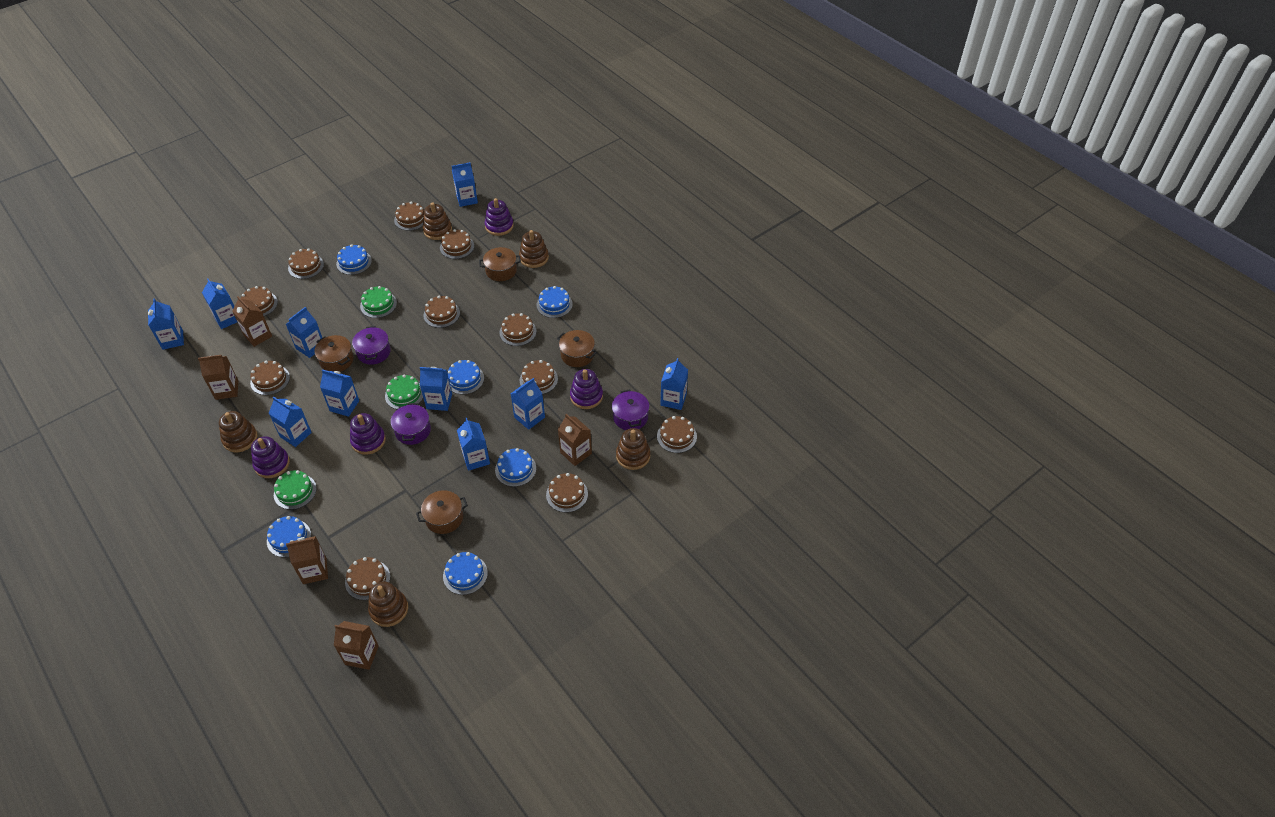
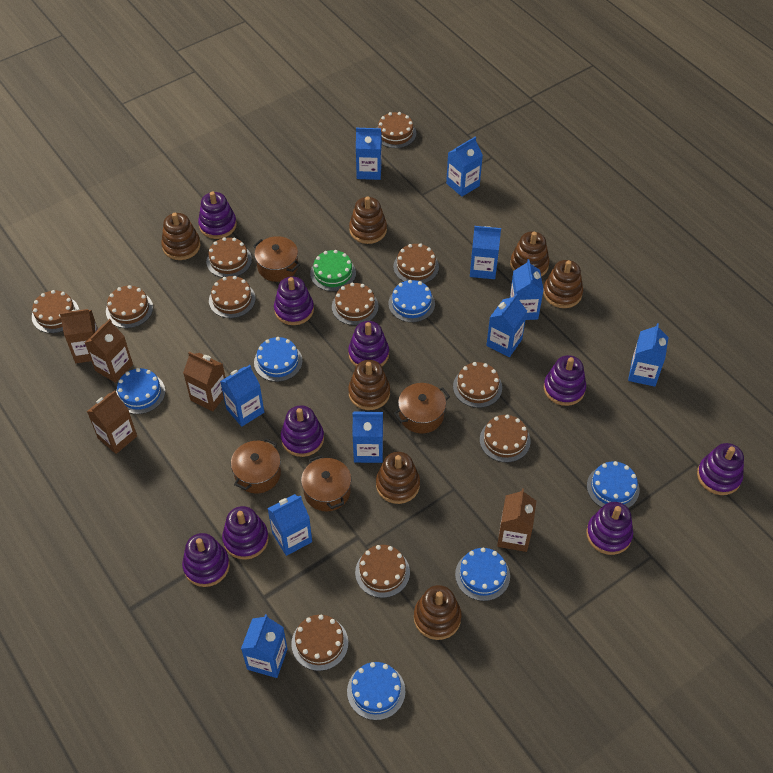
brown stacking toy: 5 -> 7
green cake: 3 -> 1
purple pot: 3 -> 0
purple stacking toy: 4 -> 9

